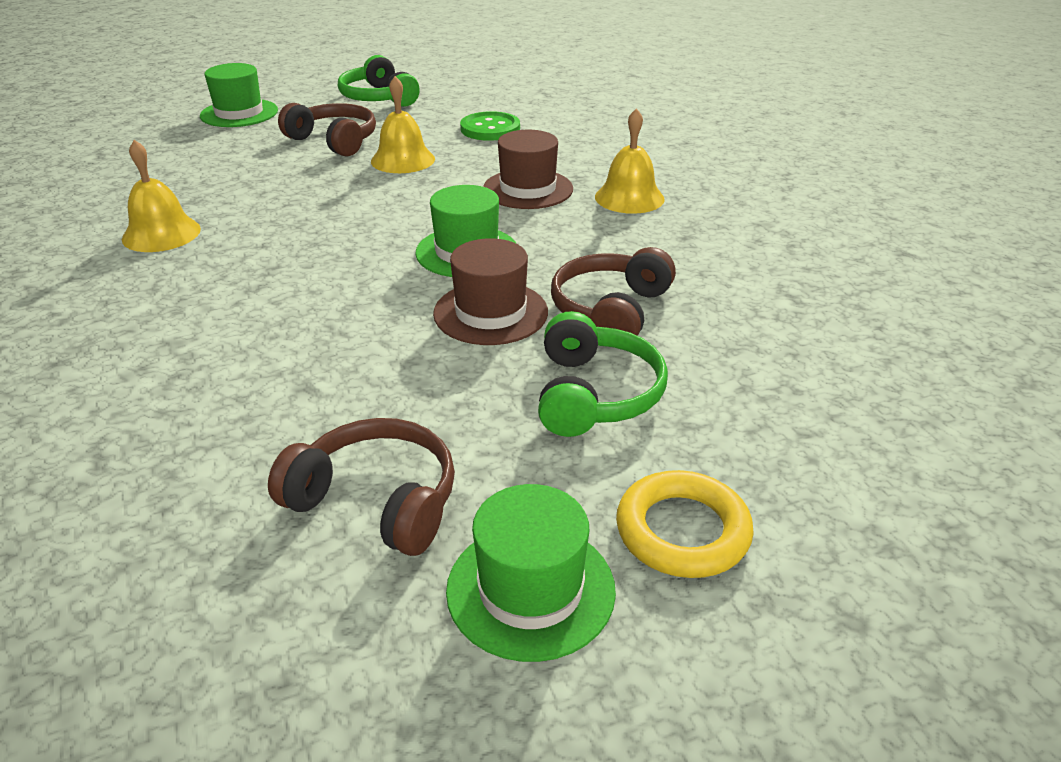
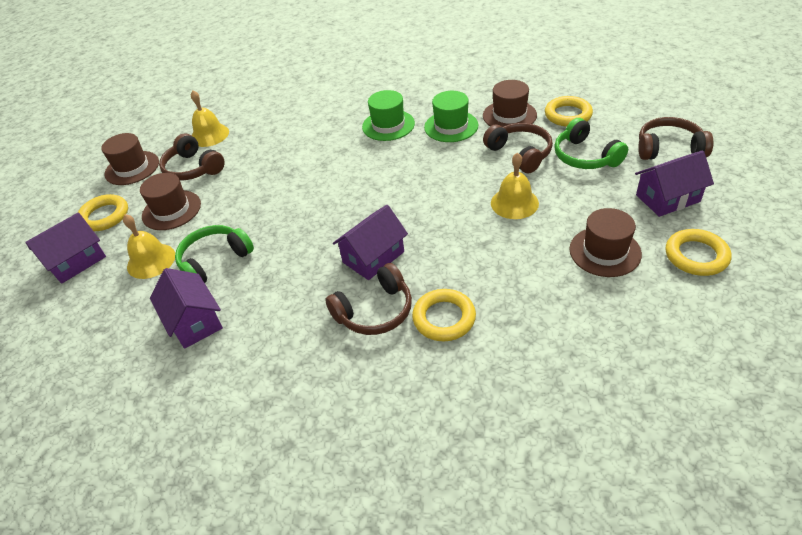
brown hat: 2 -> 4
brown headphones: 3 -> 4
green button: 1 -> 0
green hat: 3 -> 2
purple house: 0 -> 4
yellow ring: 1 -> 4

